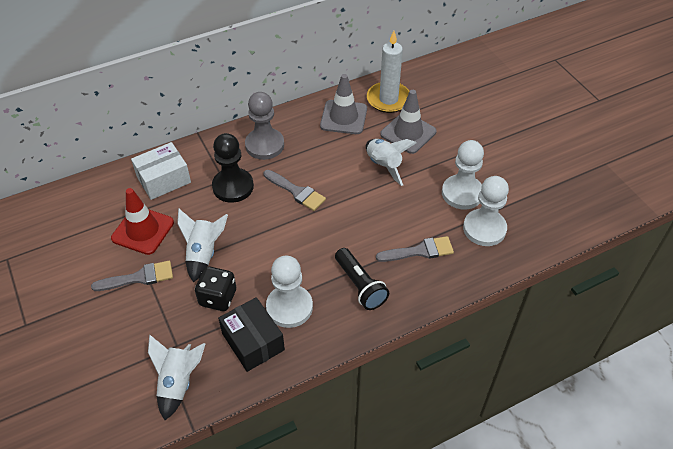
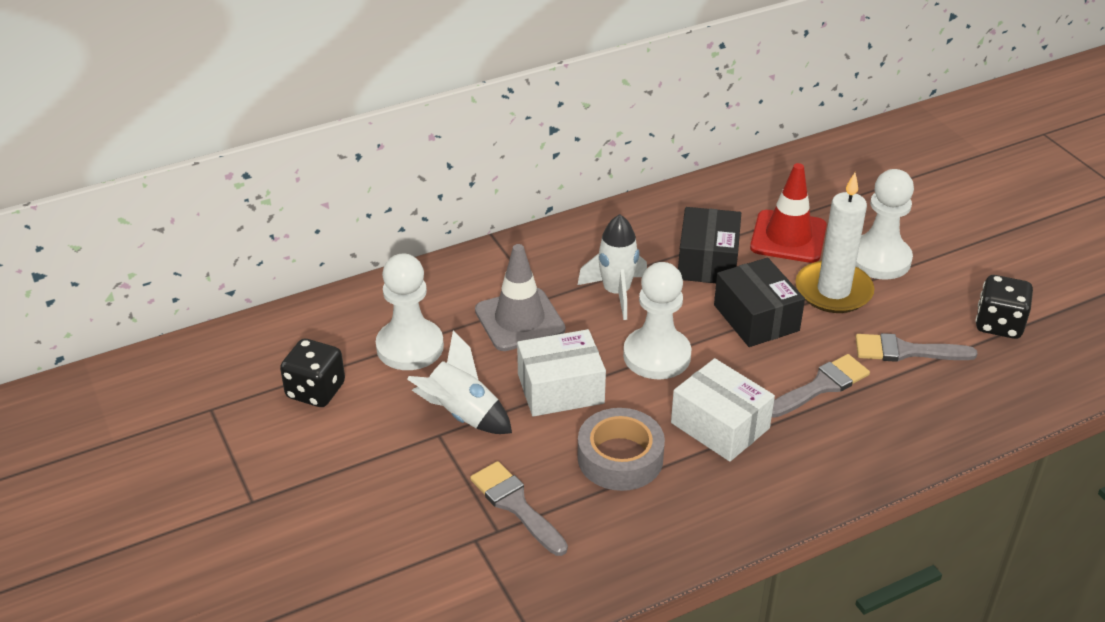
black box: 1 -> 2
black dice: 1 -> 2
black flashlight: 1 -> 0
black pawn: 1 -> 0
grey pawn: 1 -> 0
grey tape: 0 -> 1
grey traffic cone: 2 -> 1
white box: 1 -> 2
white rocket: 3 -> 2

